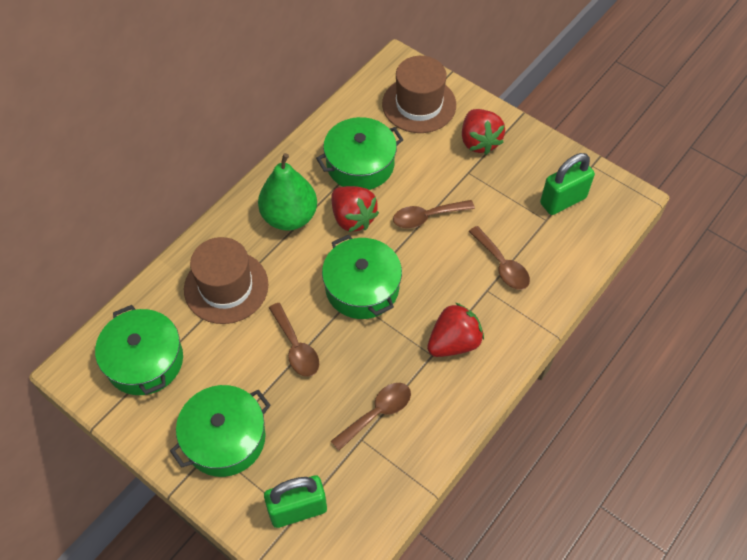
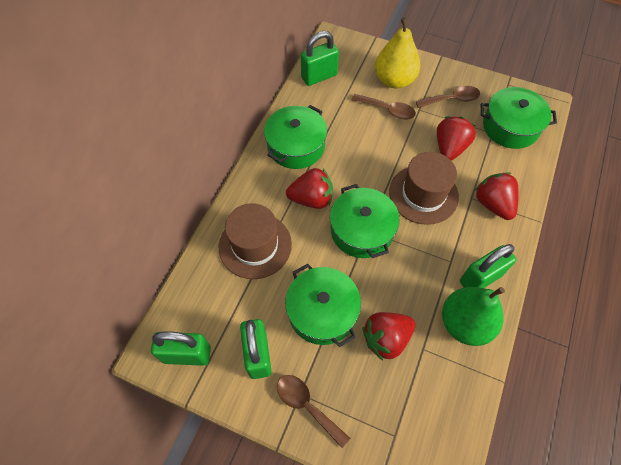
brown spoon: 4 -> 3
green padlock: 2 -> 4
red strawberry: 3 -> 4
yellow pear: 0 -> 1

